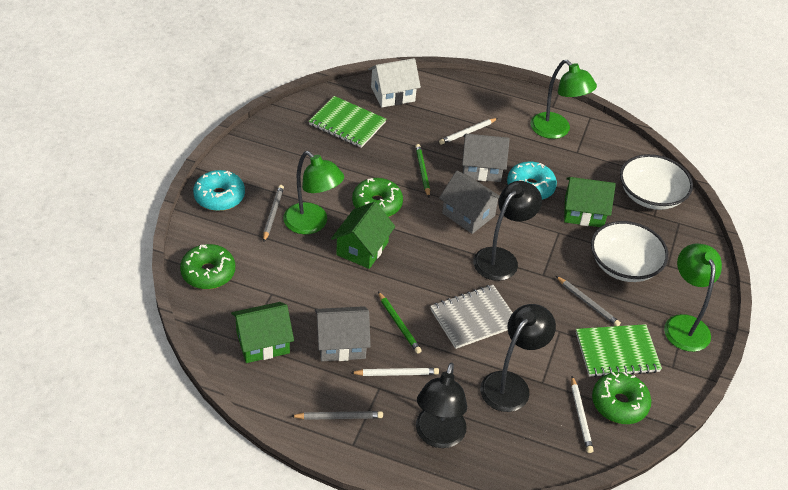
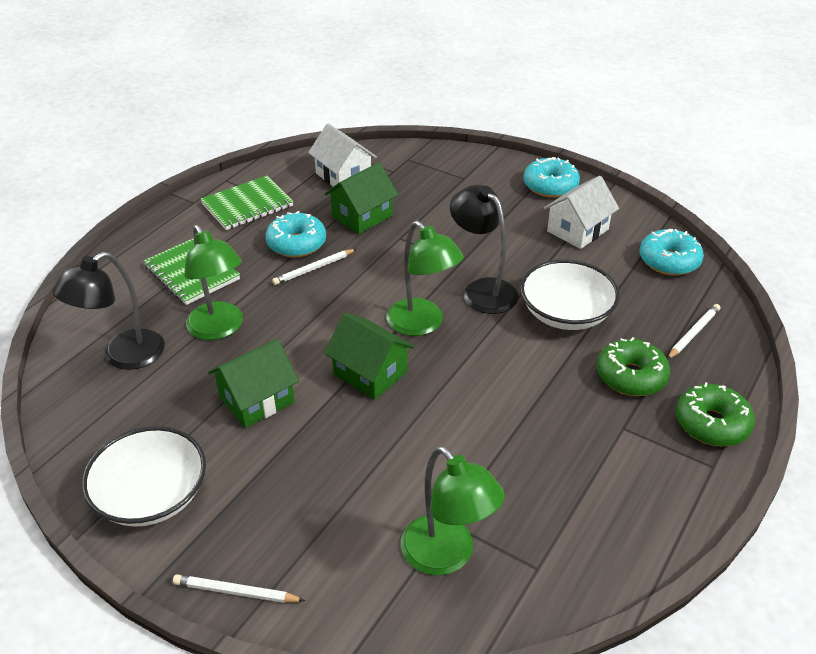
black lamp: 3 -> 2
green donut: 3 -> 2
green pencil: 2 -> 0
grey house: 3 -> 0
grey notebook: 1 -> 0
grey pencil: 3 -> 0
turquoise donut: 2 -> 3
white house: 1 -> 2

